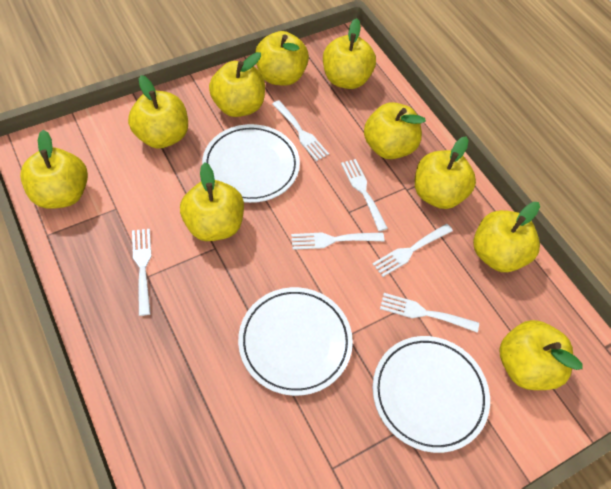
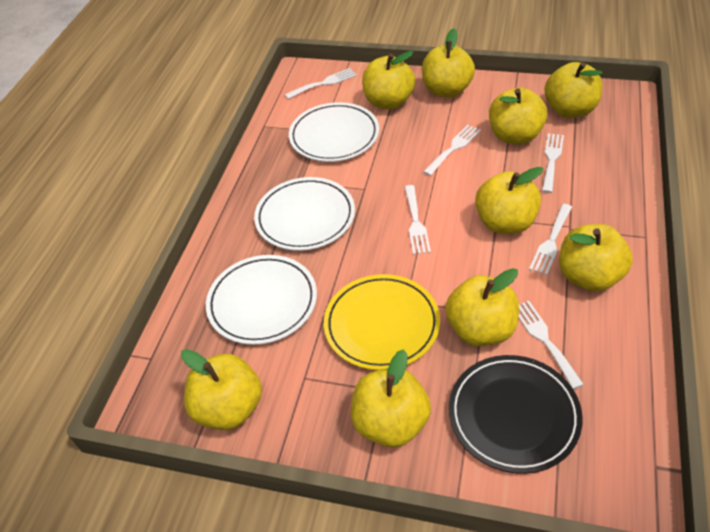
black plate: 0 -> 1
yellow apple: 10 -> 9
yellow plate: 0 -> 1

